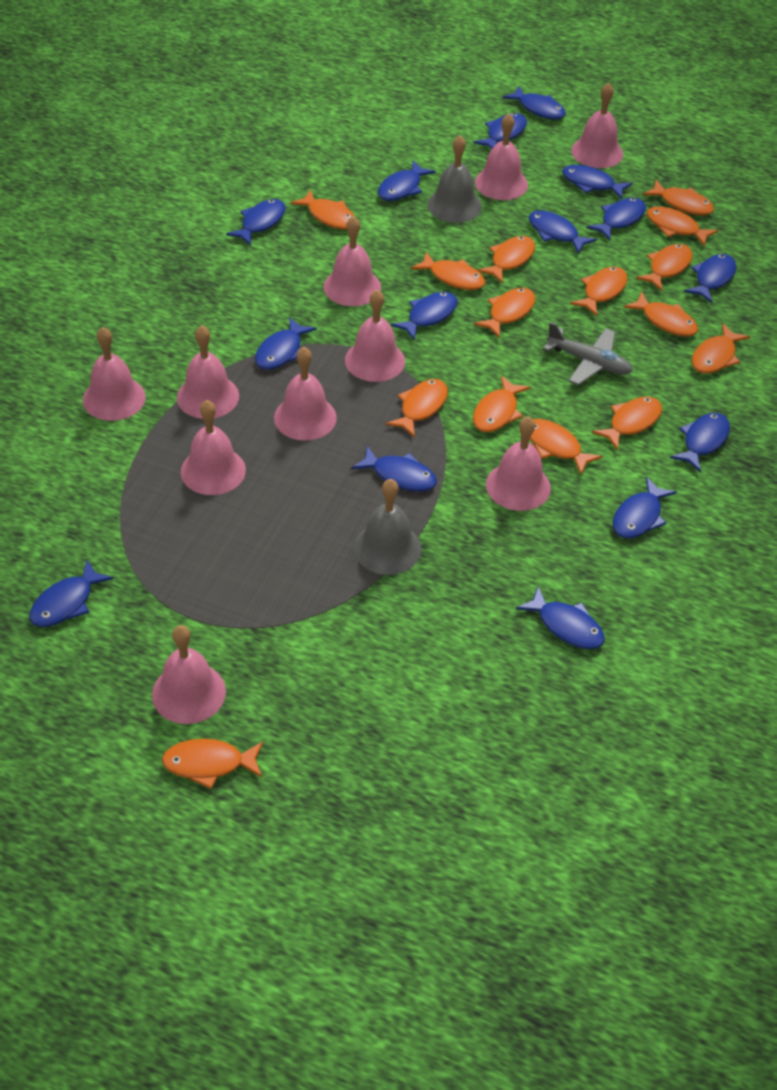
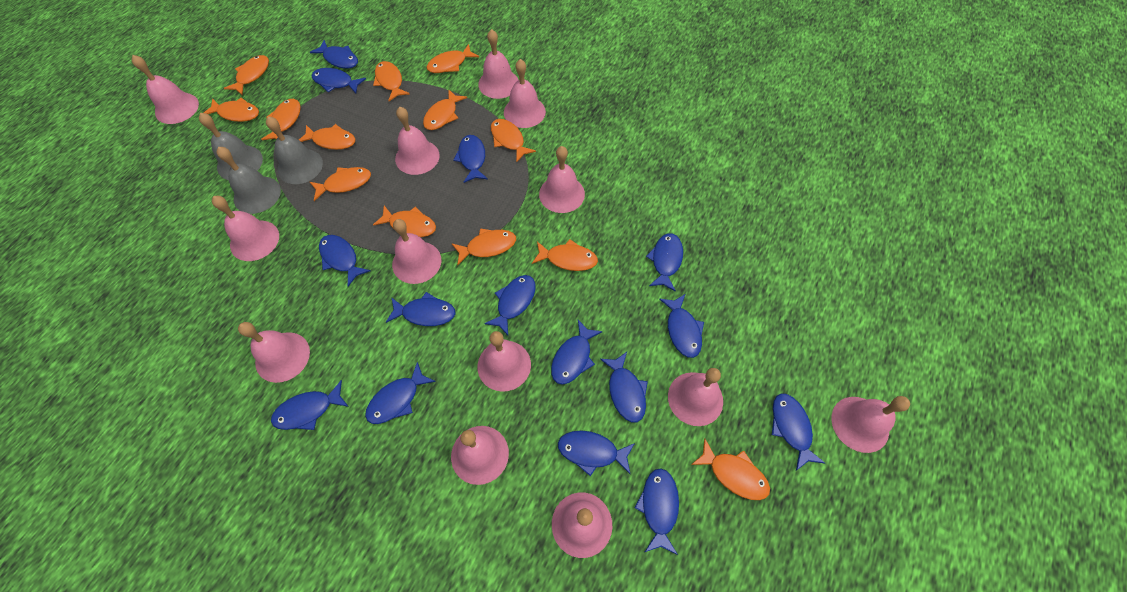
grey bell: 2 -> 3
grey plane: 1 -> 0
orange fish: 15 -> 13
pink bell: 10 -> 13

